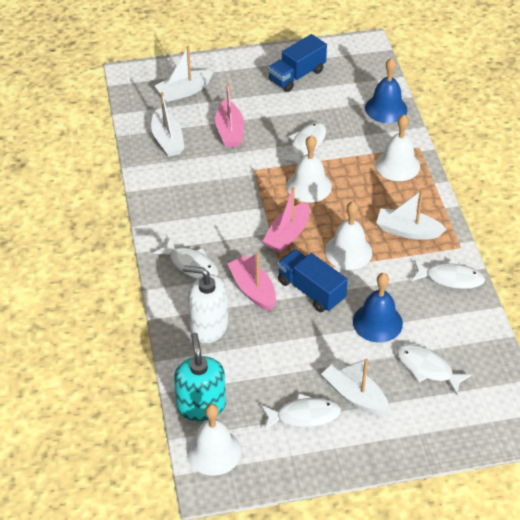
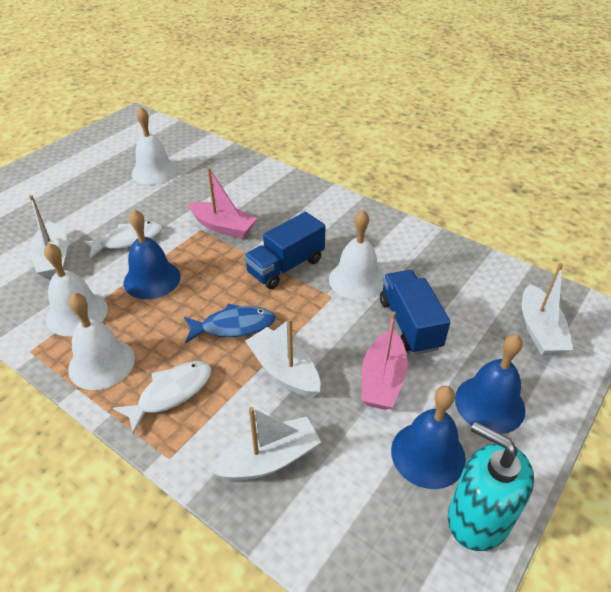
blue bell: 2 -> 3
blue fish: 0 -> 1
pink boat: 3 -> 2
white fish: 5 -> 2
white soap dispenser: 1 -> 0

